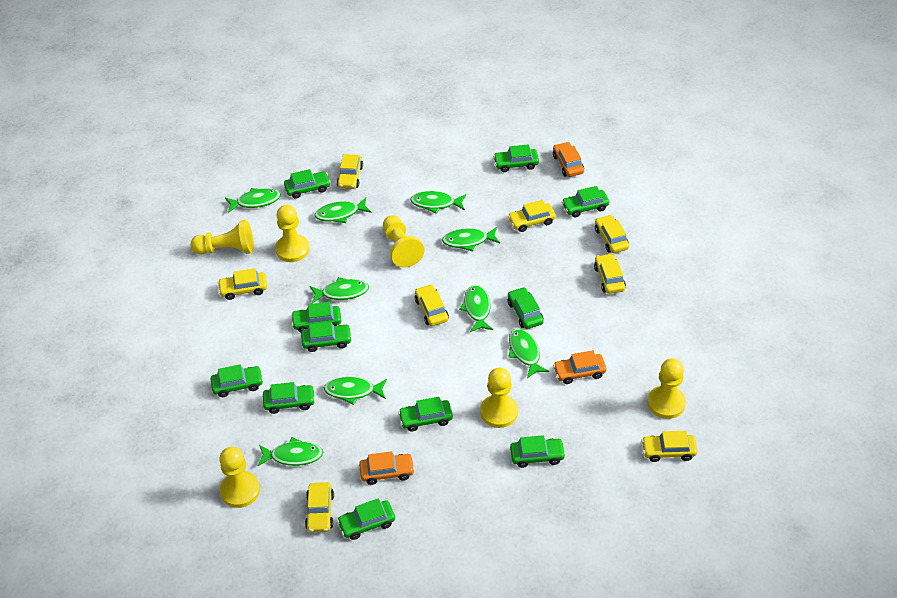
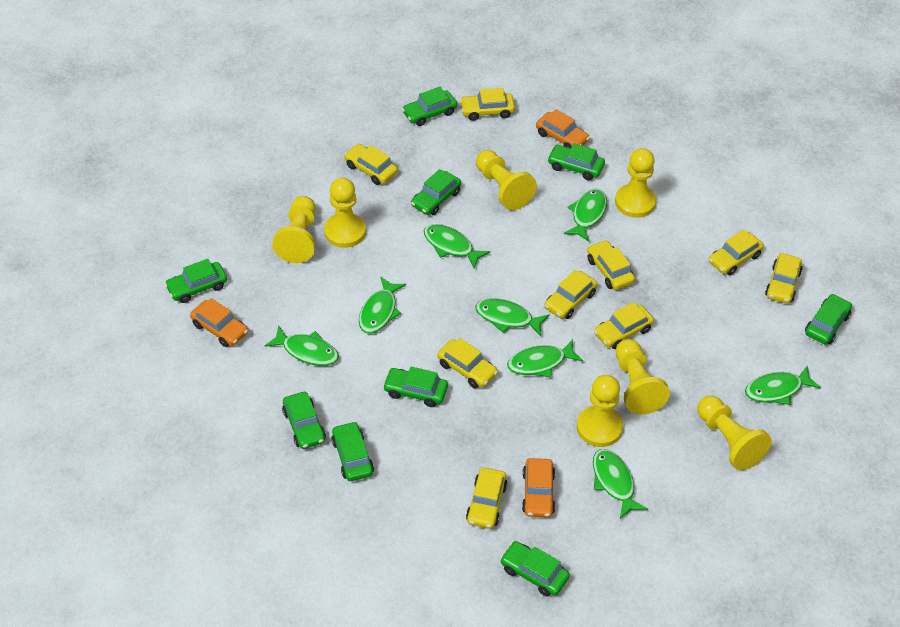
green car: 11 -> 9
green fish: 9 -> 8
yellow car: 8 -> 9
yellow pawn: 6 -> 7

